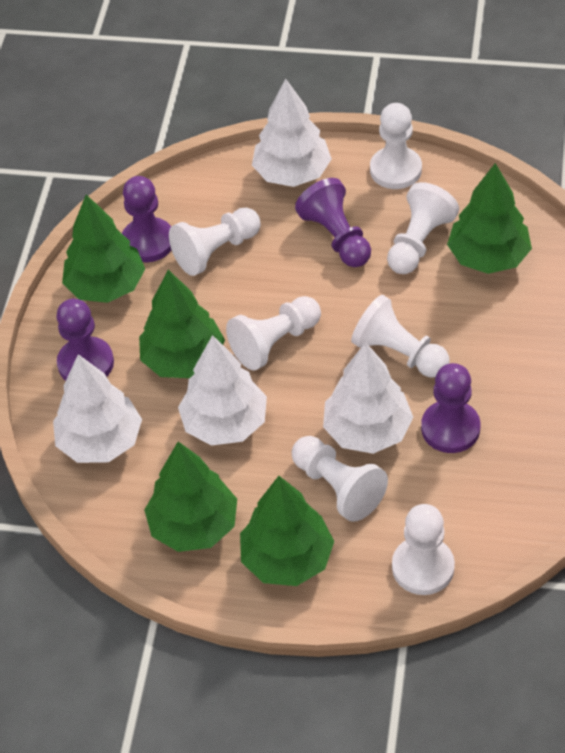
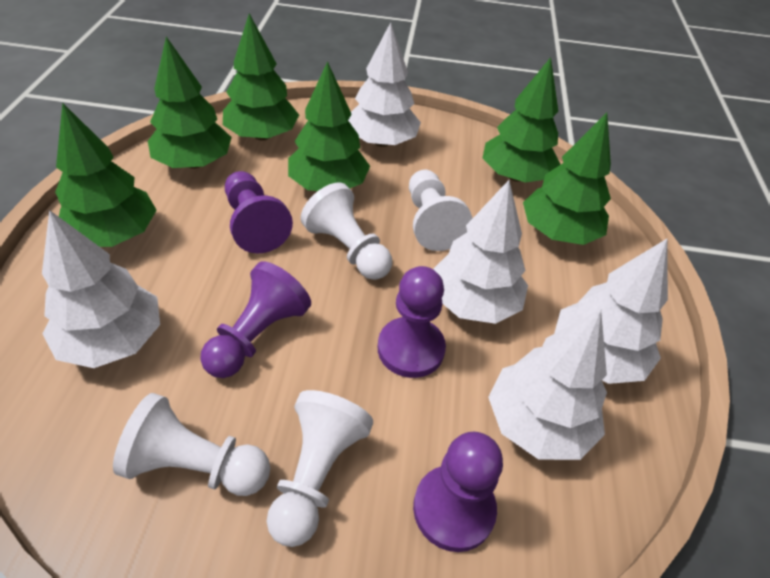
green tree: 5 -> 6
white pawn: 7 -> 4
white tree: 4 -> 5

